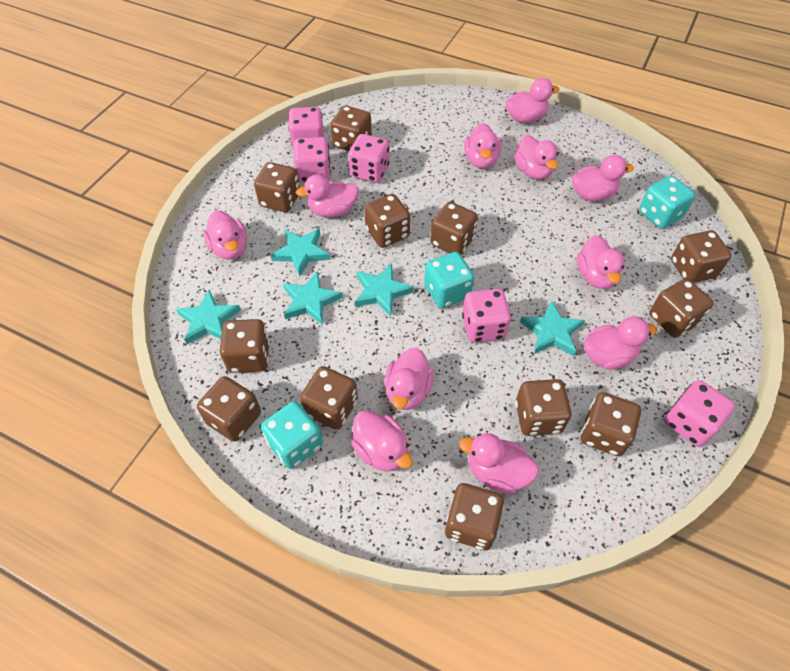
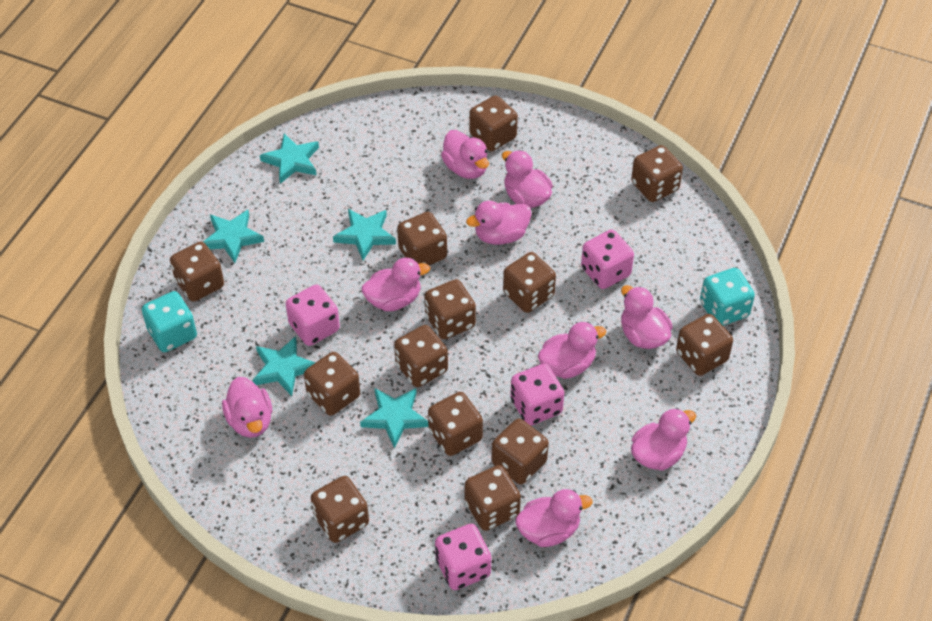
brown dice: 12 -> 13
pink dice: 5 -> 4
pink duck: 11 -> 9
turquoise dice: 3 -> 2

